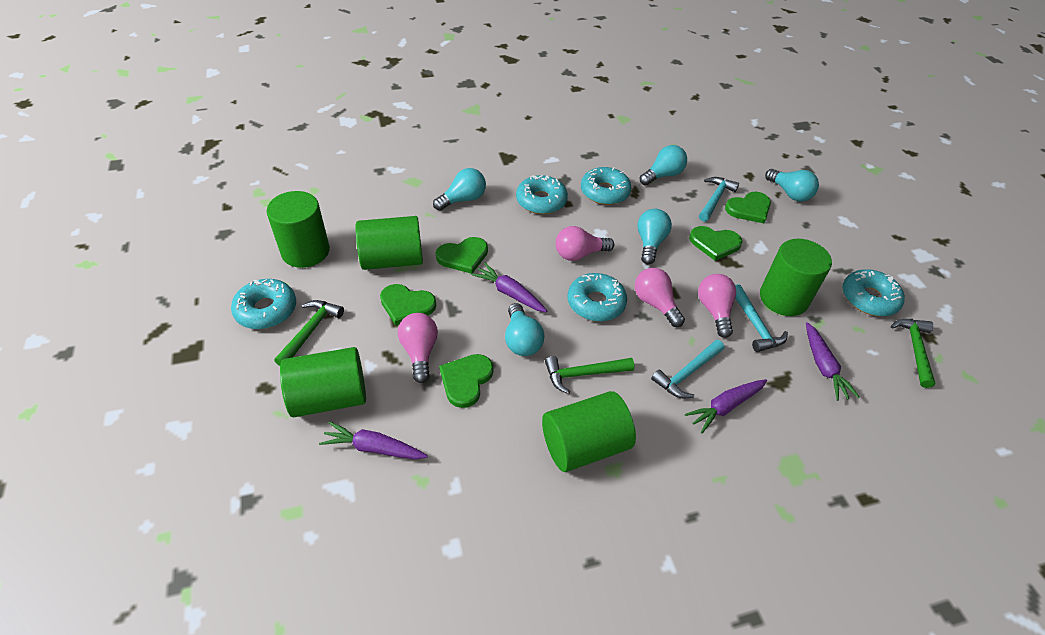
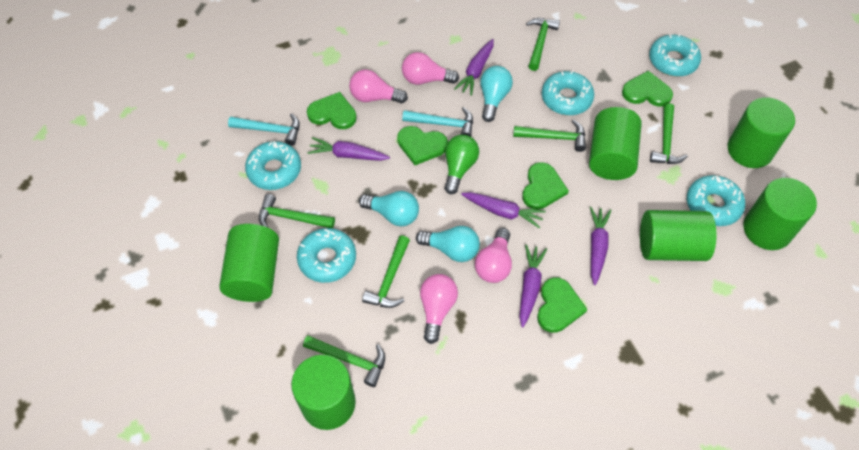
green cylinder: 5 -> 6
green hammer: 3 -> 6
green light bulb: 0 -> 1
purple carrot: 4 -> 5
turquoise hammer: 3 -> 2
turquoise light bulb: 5 -> 3

